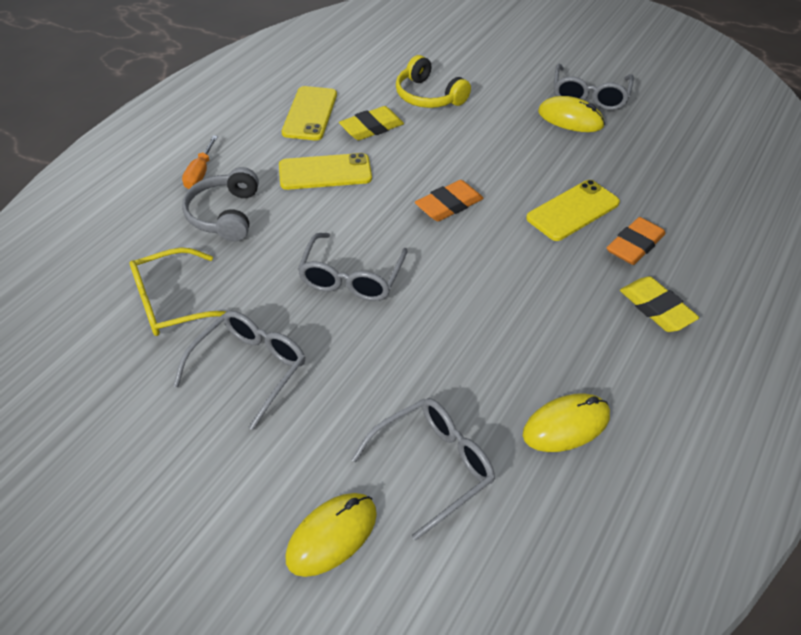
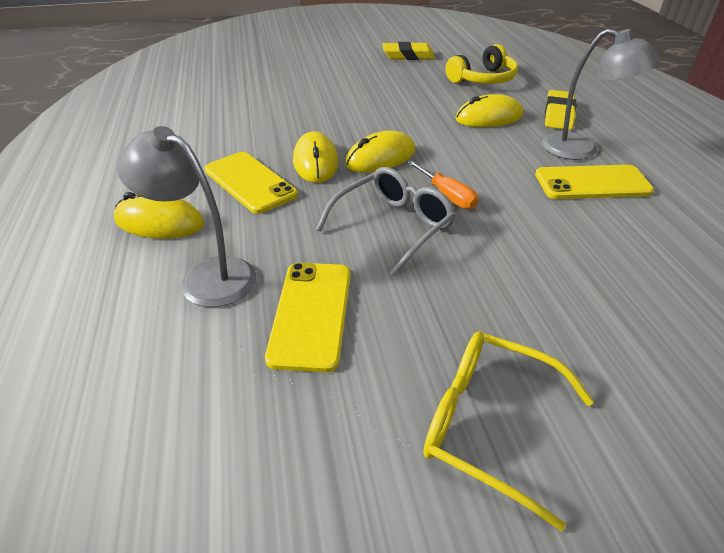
grey glasses: 4 -> 1
grey headphones: 1 -> 0
grey lamp: 0 -> 2
orange eraser: 2 -> 0
yellow mouse: 3 -> 4

